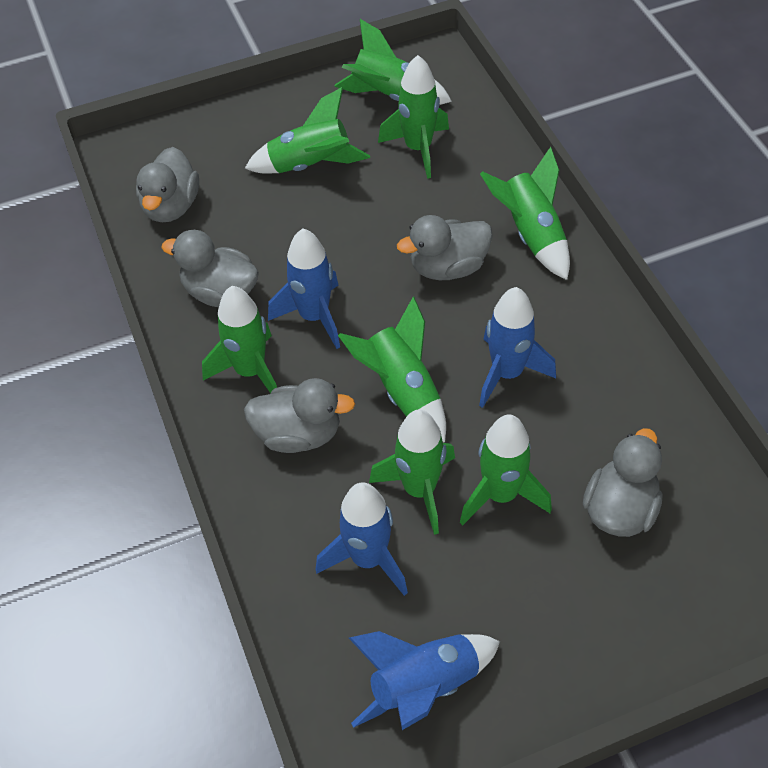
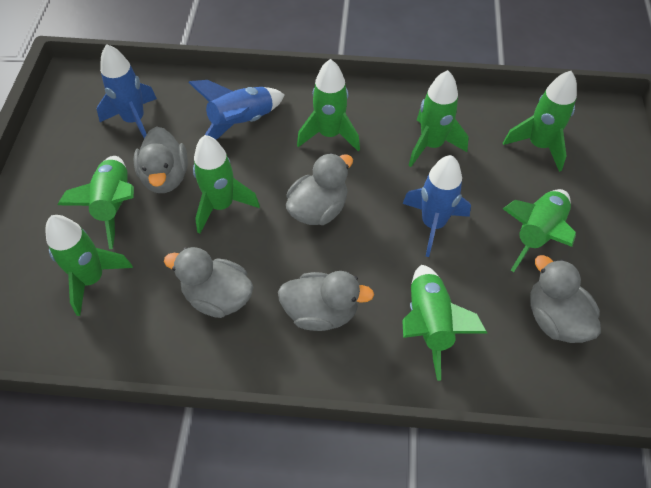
blue rocket: 4 -> 3

